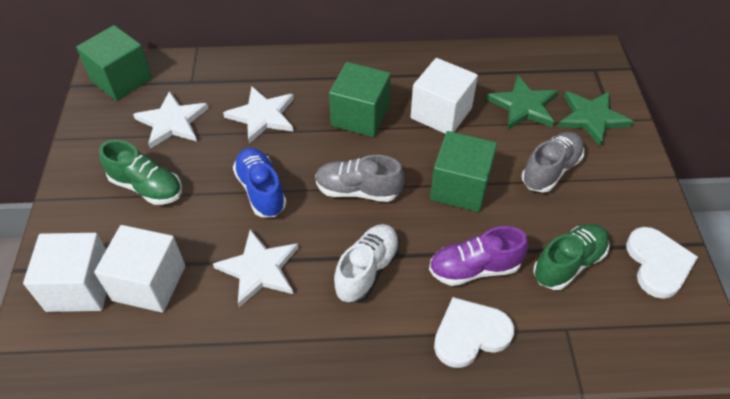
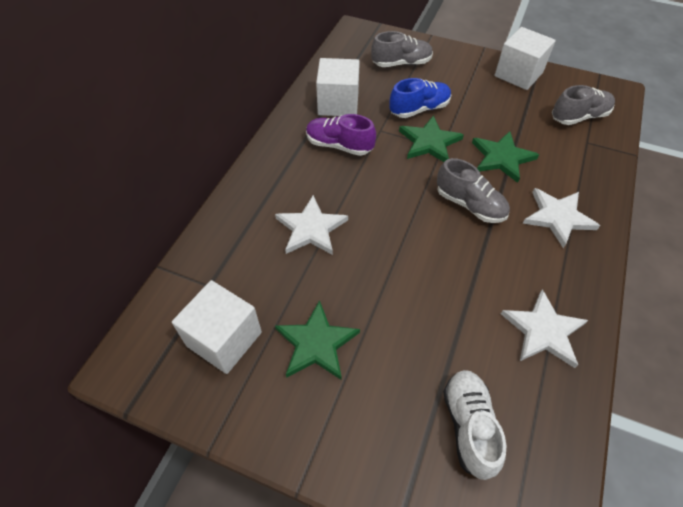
green cube: 3 -> 0
green shoe: 2 -> 0
green star: 2 -> 3
grey shoe: 2 -> 3
white heart: 2 -> 0

